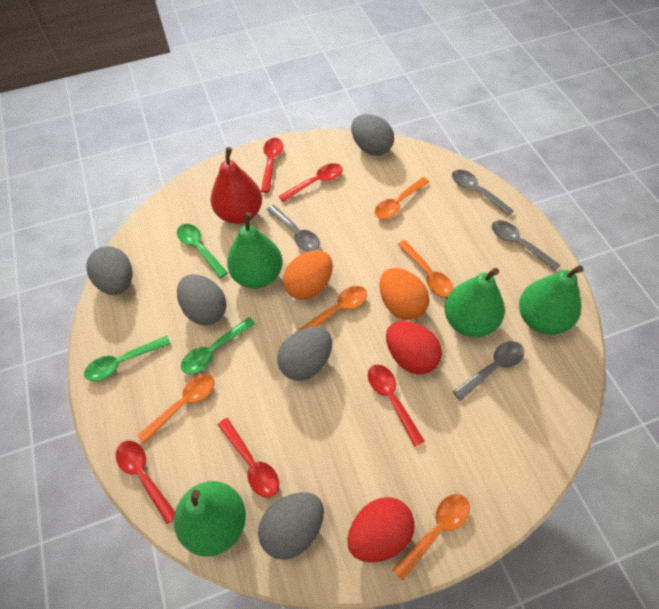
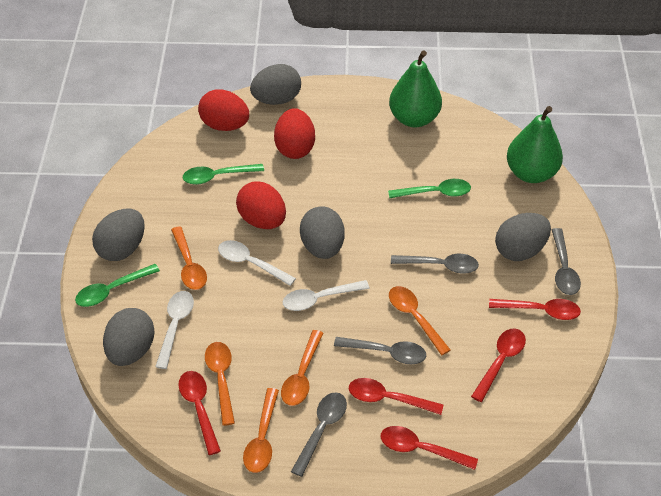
green pear: 4 -> 2
orange egg: 2 -> 0
red egg: 2 -> 3
red pear: 1 -> 0
white spoon: 0 -> 3

